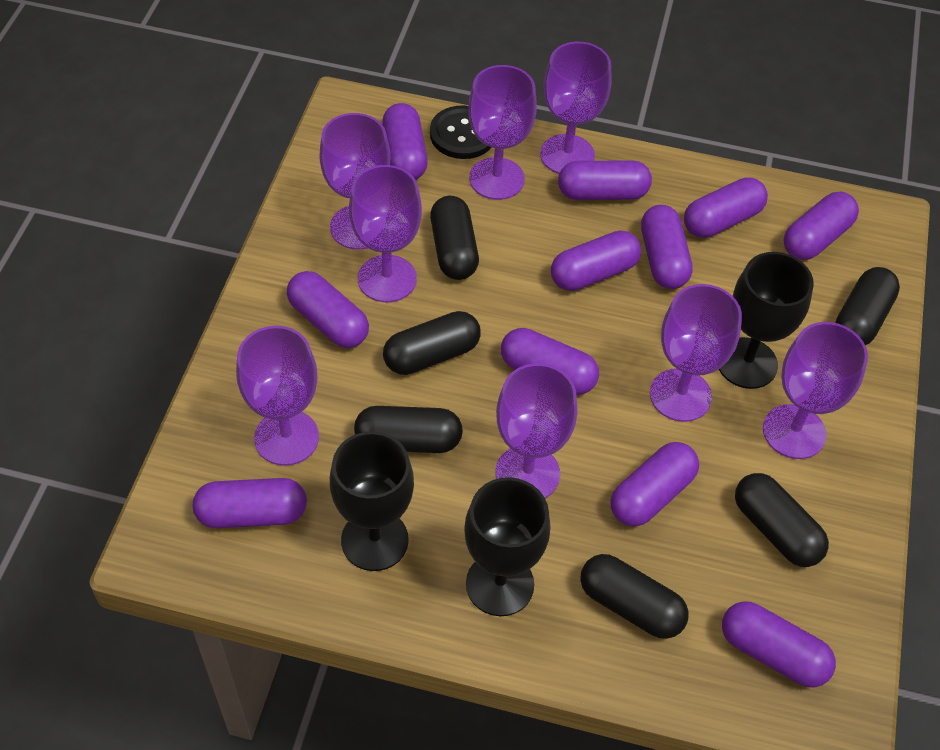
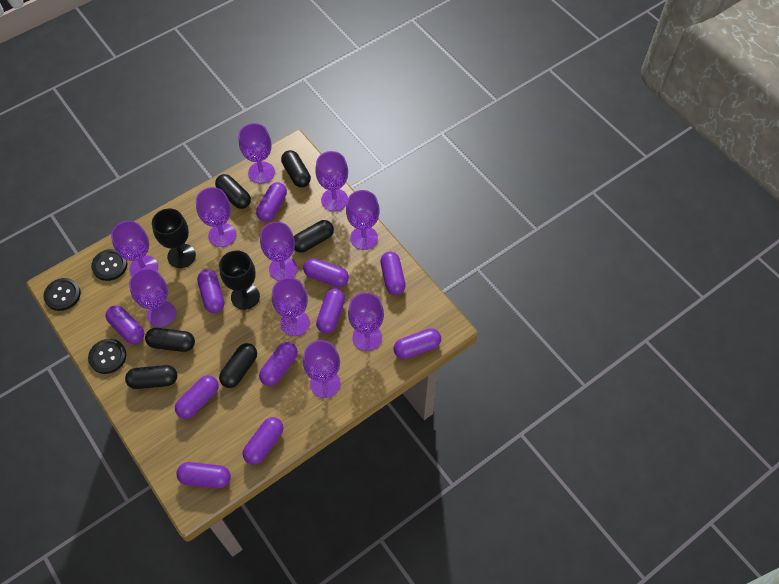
black button: 1 -> 3
black goblet: 3 -> 2
purple goblet: 8 -> 10

